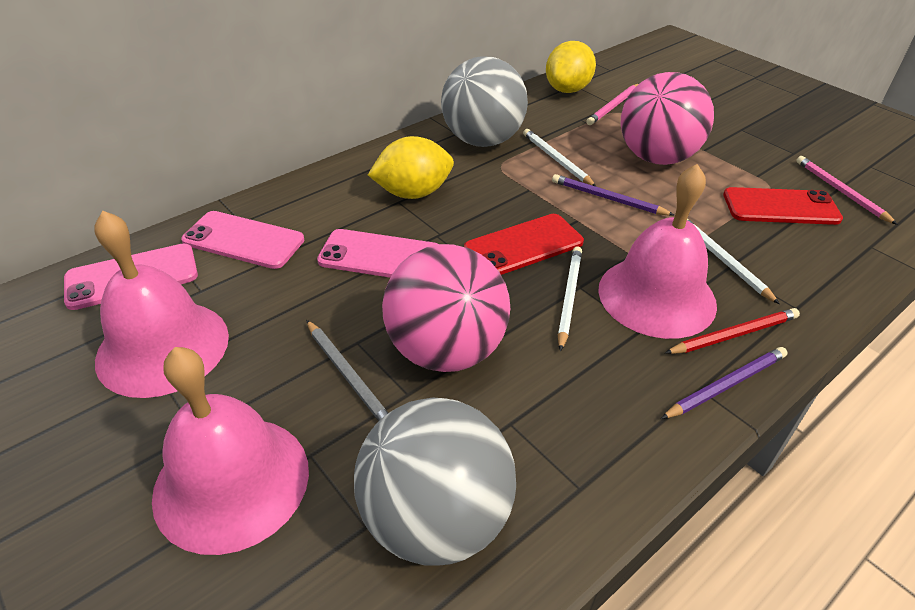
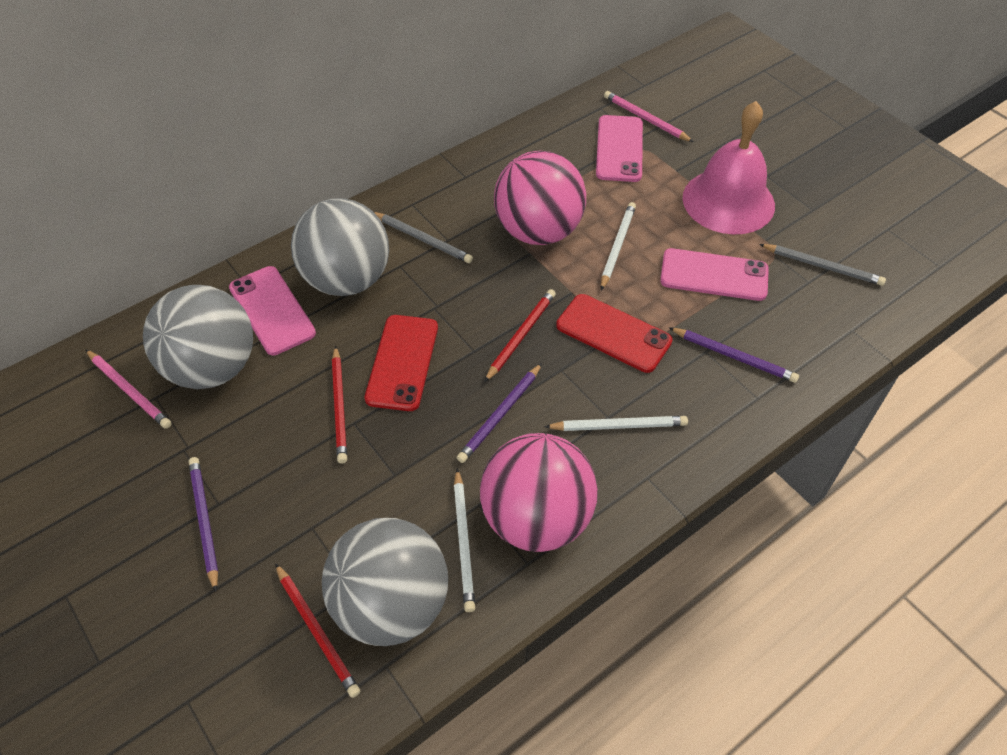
grey ball: 2 -> 3
grey pencil: 1 -> 2
pink bell: 3 -> 1
purple pencil: 2 -> 3
red pencil: 1 -> 3
yellow lemon: 2 -> 0

